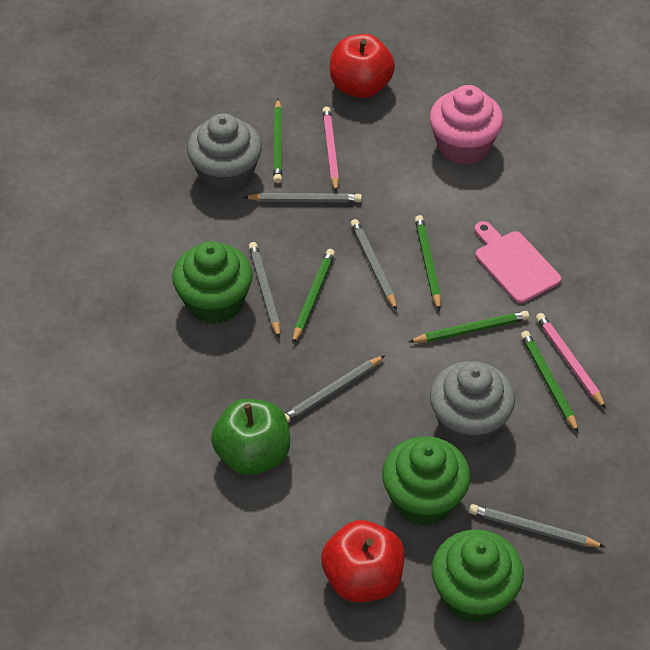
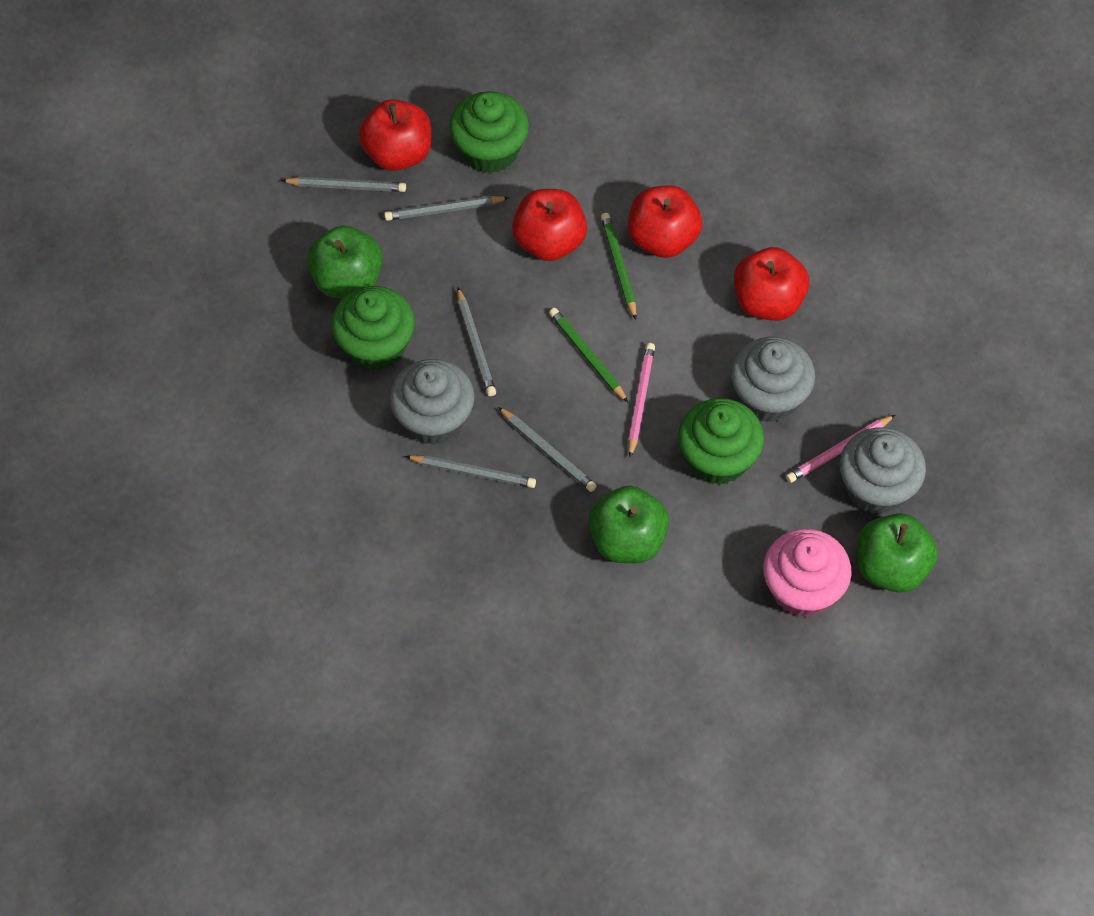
green apple: 1 -> 3
green pencil: 5 -> 2
grey cupcake: 2 -> 3
pink cutting board: 1 -> 0
red apple: 2 -> 4

